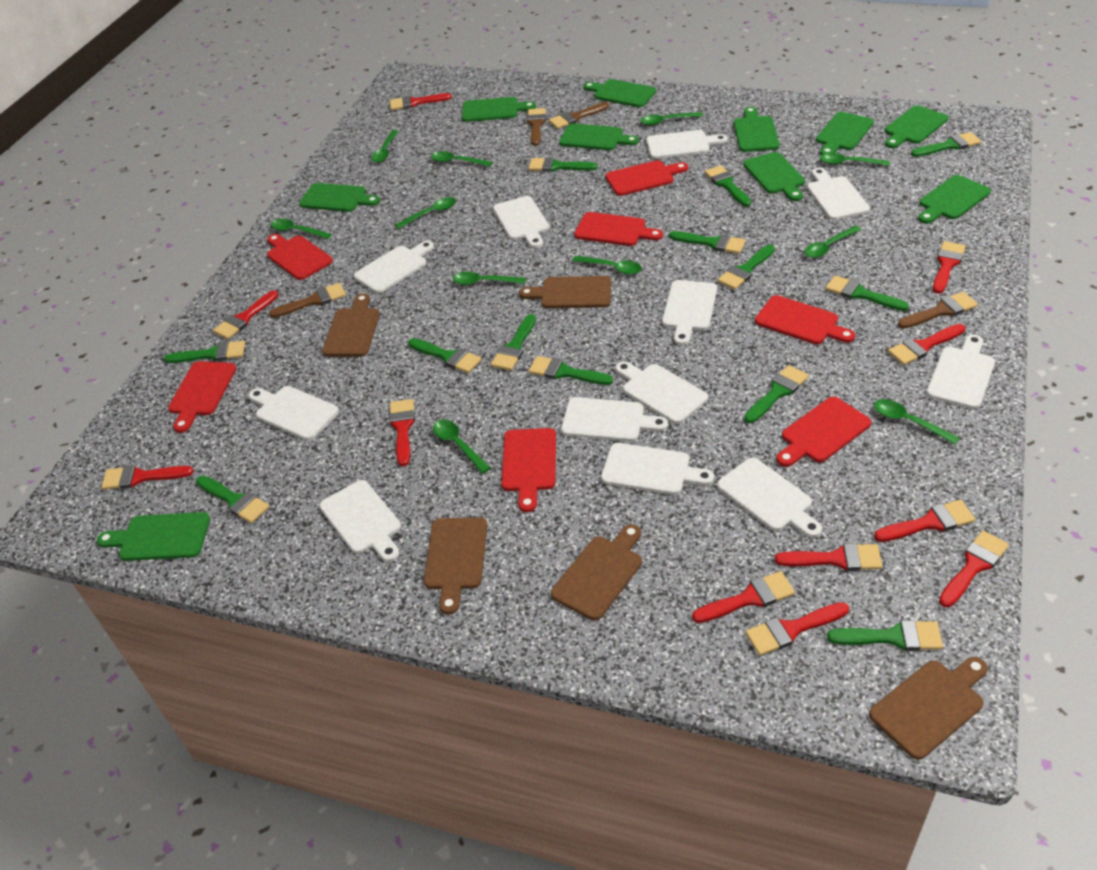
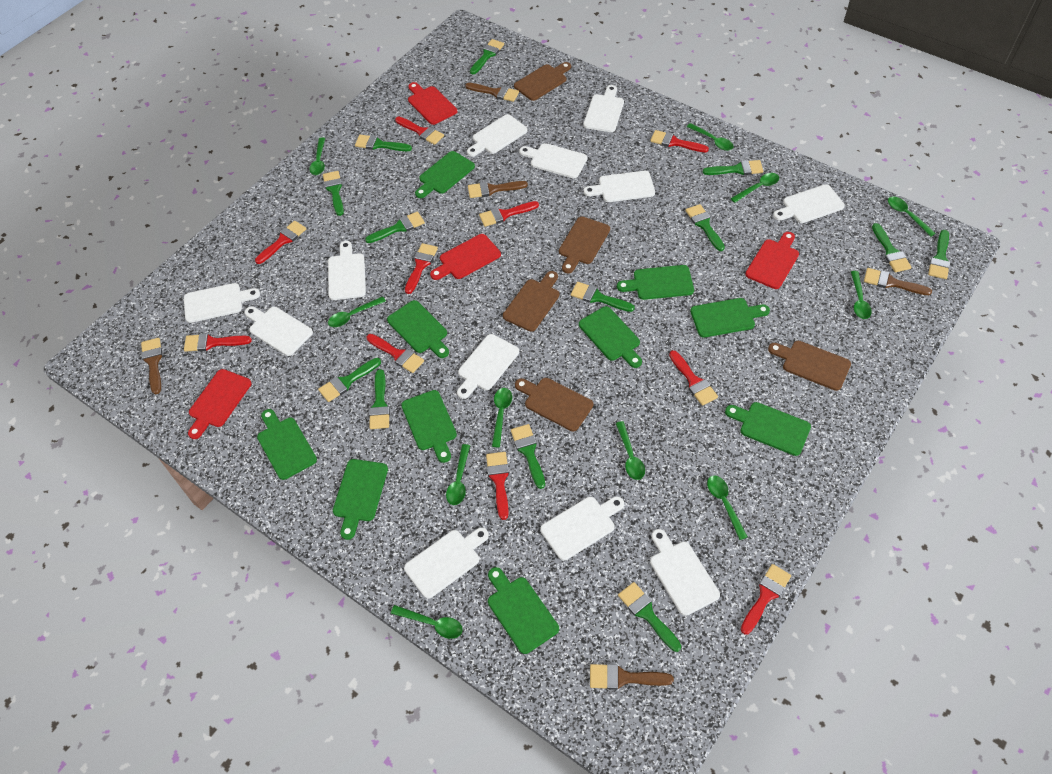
brown brush: 4 -> 5
red brush: 11 -> 10
red cutting board: 7 -> 4

